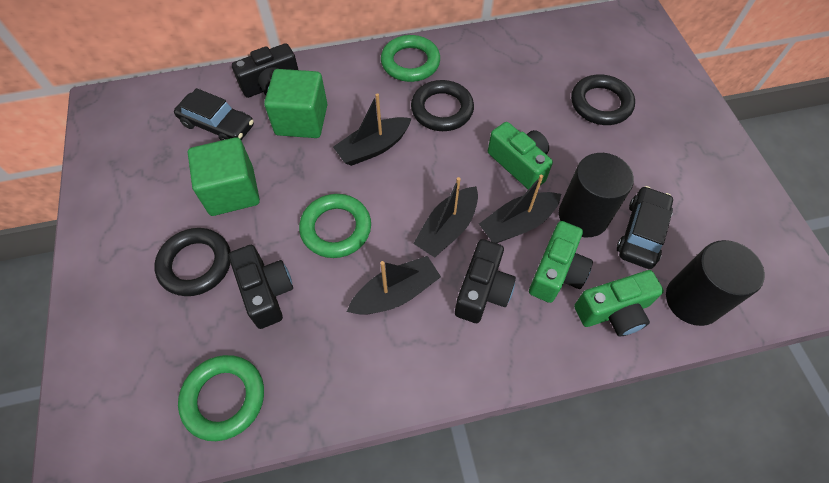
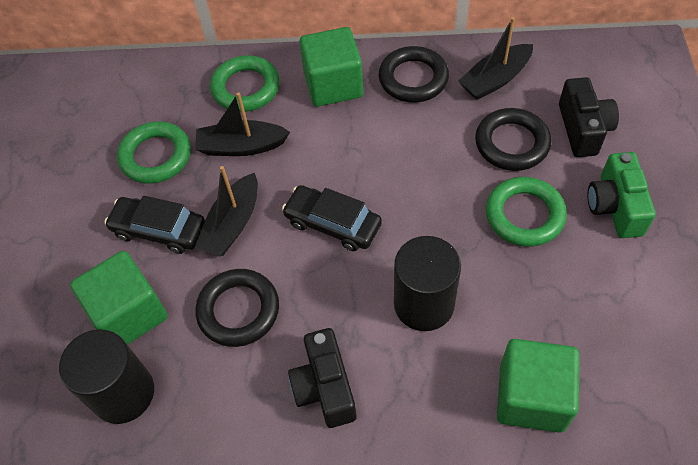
black boat: 4 -> 3
black camera: 3 -> 2
green camera: 3 -> 1
green cube: 2 -> 3

